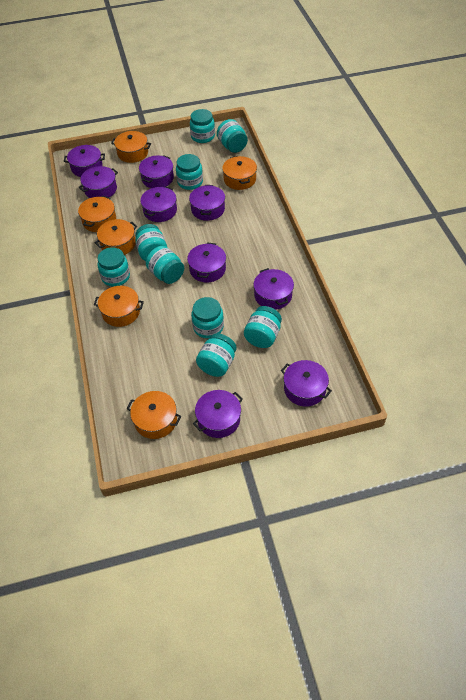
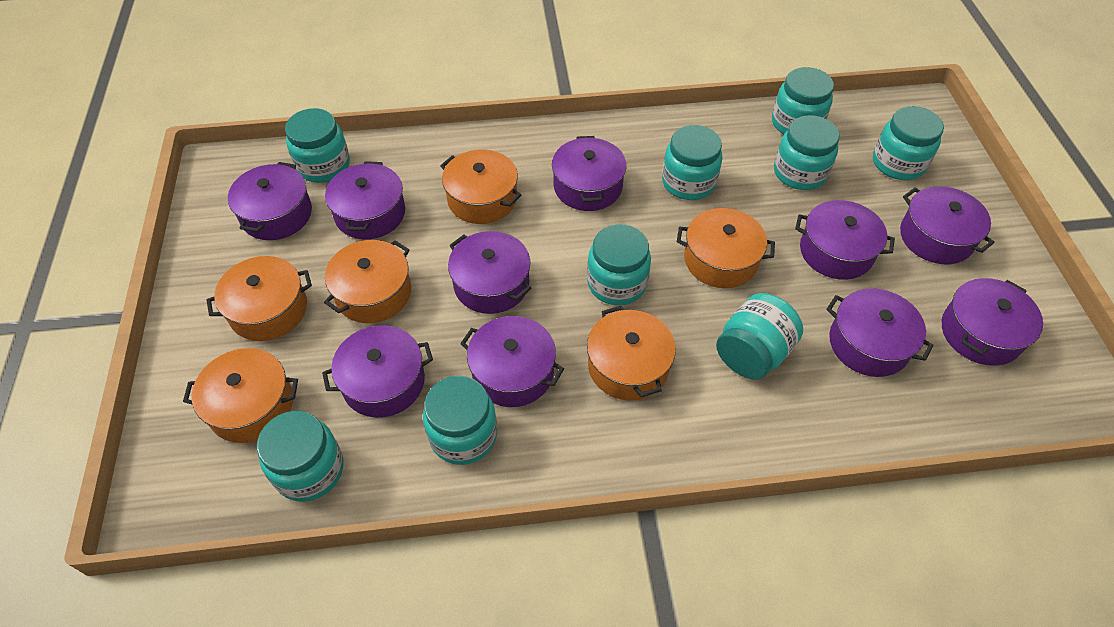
purple pot: 9 -> 10

